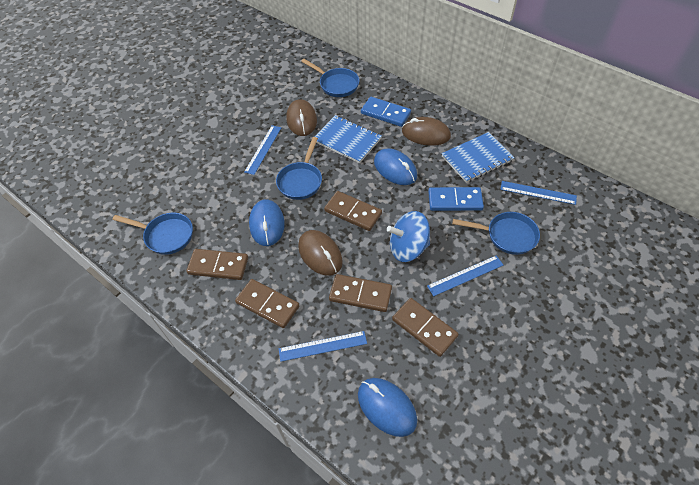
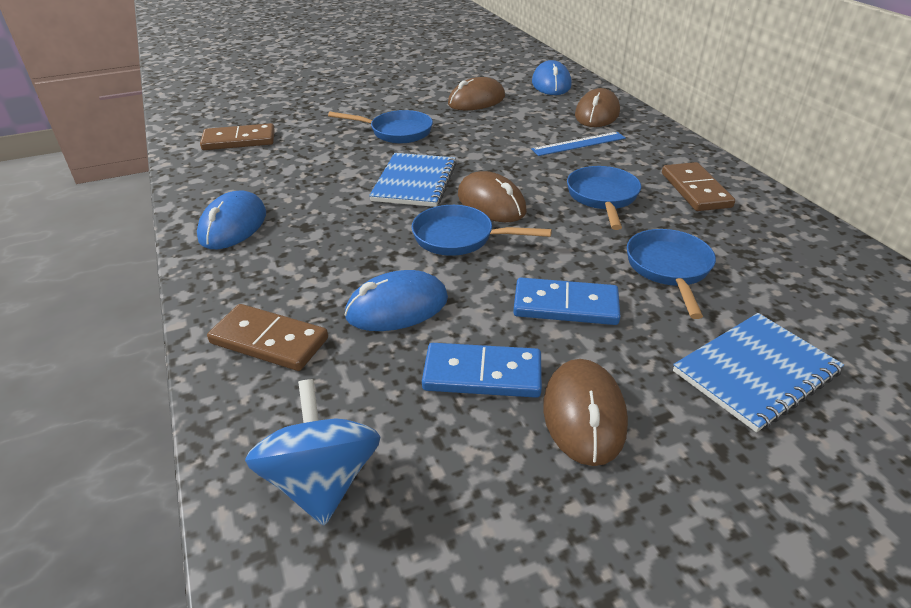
blue ruler: 4 -> 1
brown domino: 5 -> 3
brown mouse: 3 -> 4

